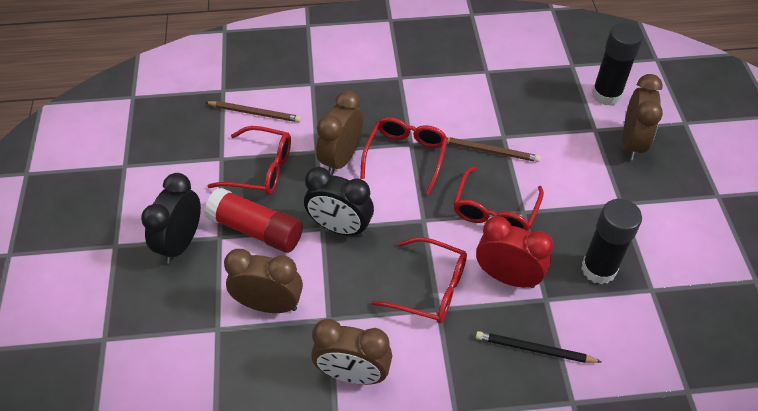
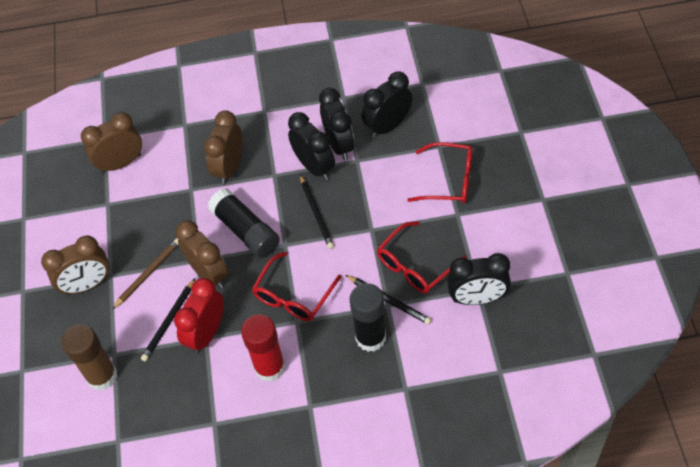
black clock: 2 -> 4
black pencil: 1 -> 3
brown glue stick: 0 -> 1
brown pencil: 2 -> 1
red glasses: 4 -> 3

